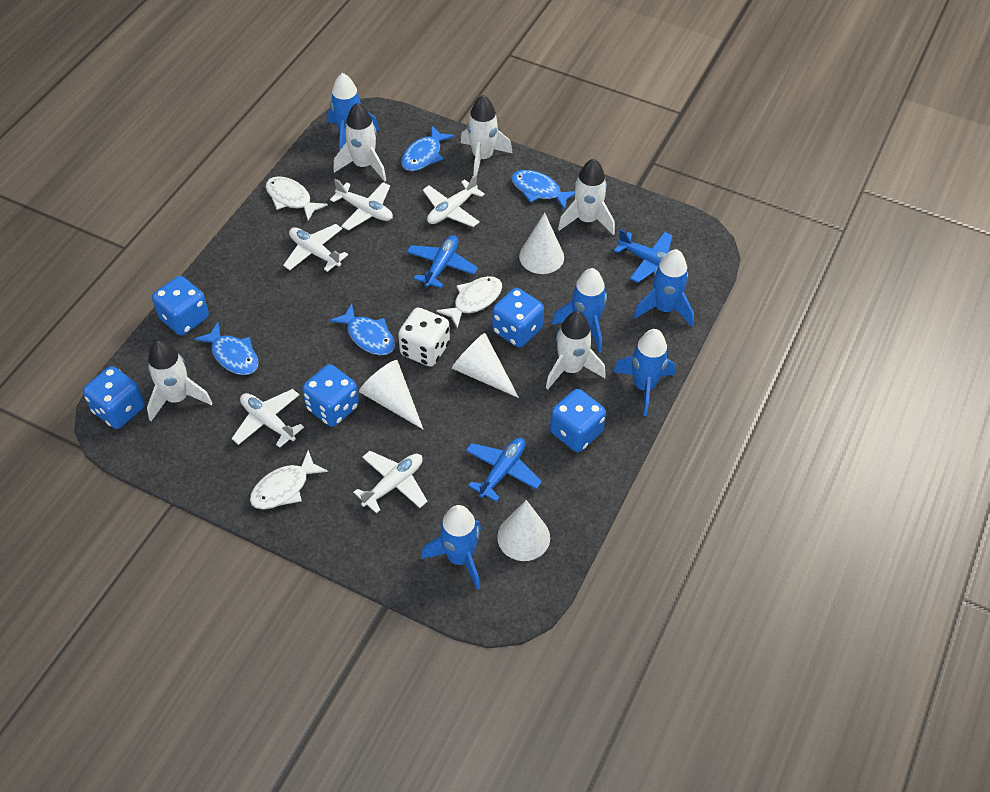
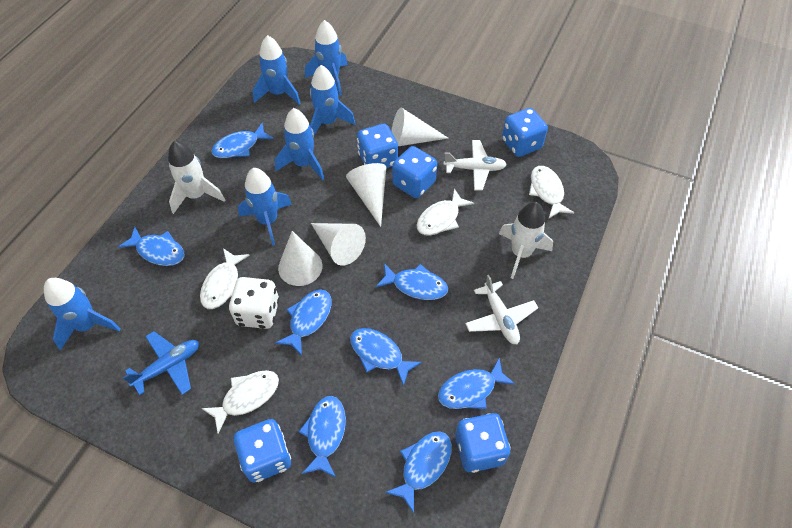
blue fish: 4 -> 8
blue plane: 3 -> 1
blue rocket: 5 -> 6
white fish: 3 -> 4
white plane: 5 -> 2
white rocket: 5 -> 2

